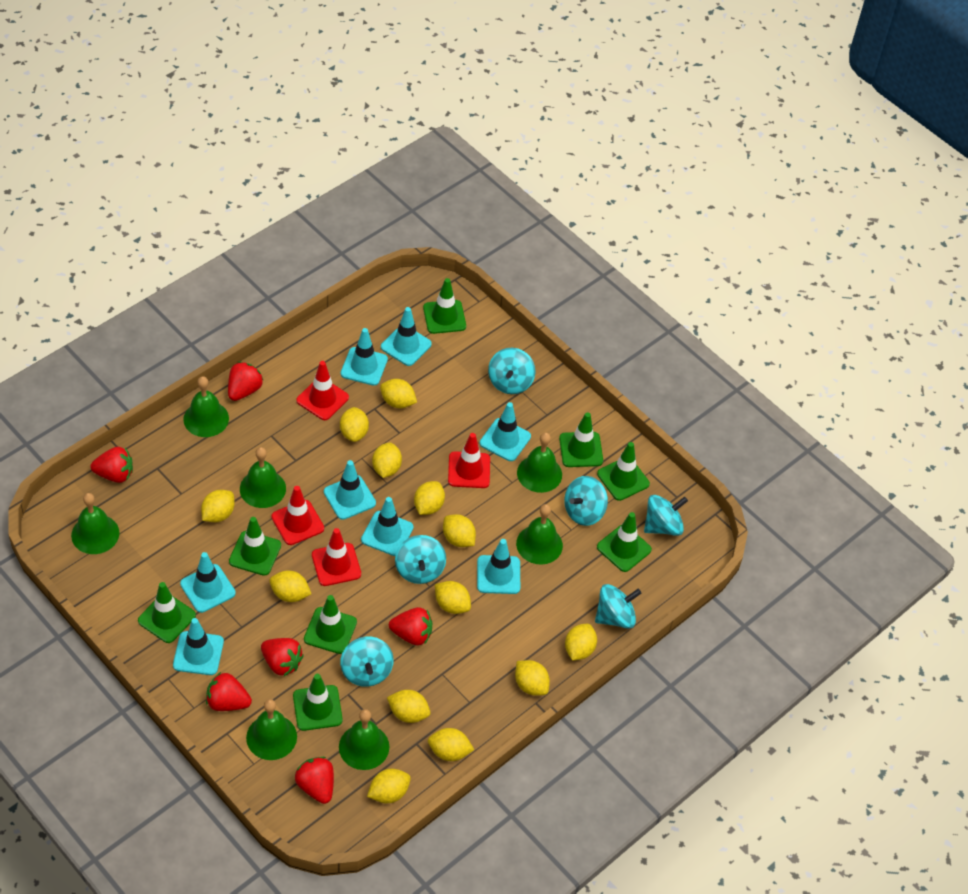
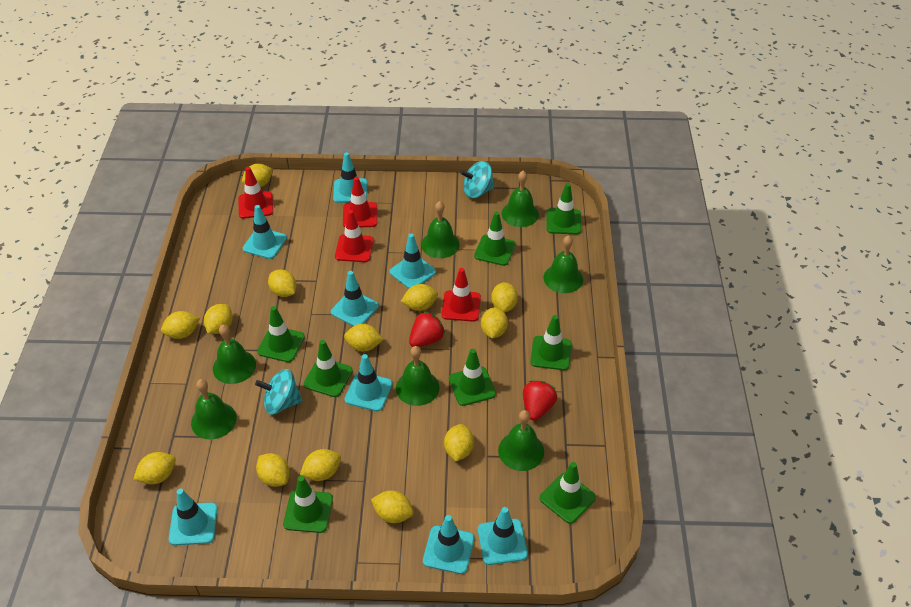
red strawberry: 6 -> 2
turquoise spinning top: 6 -> 2

